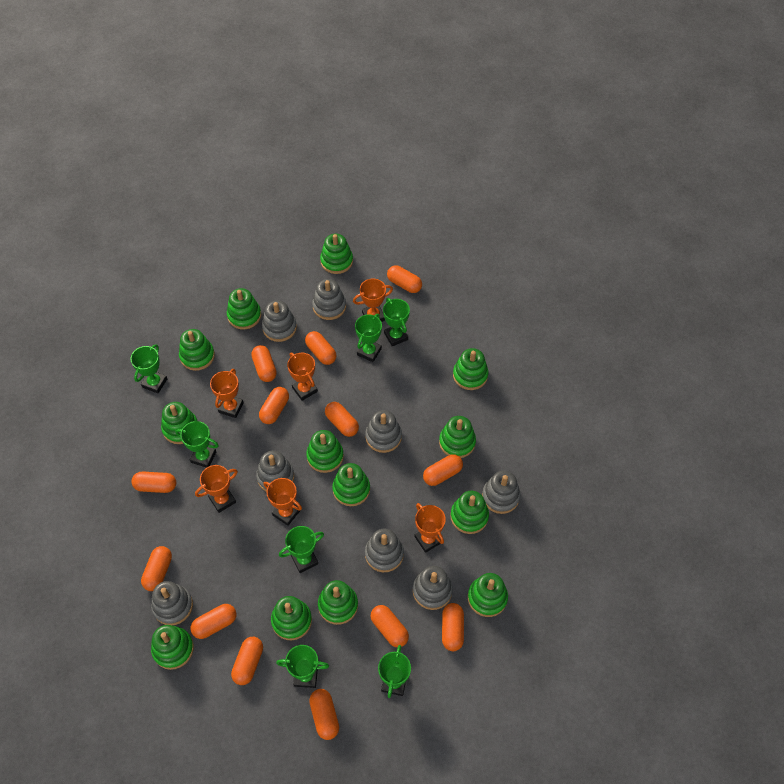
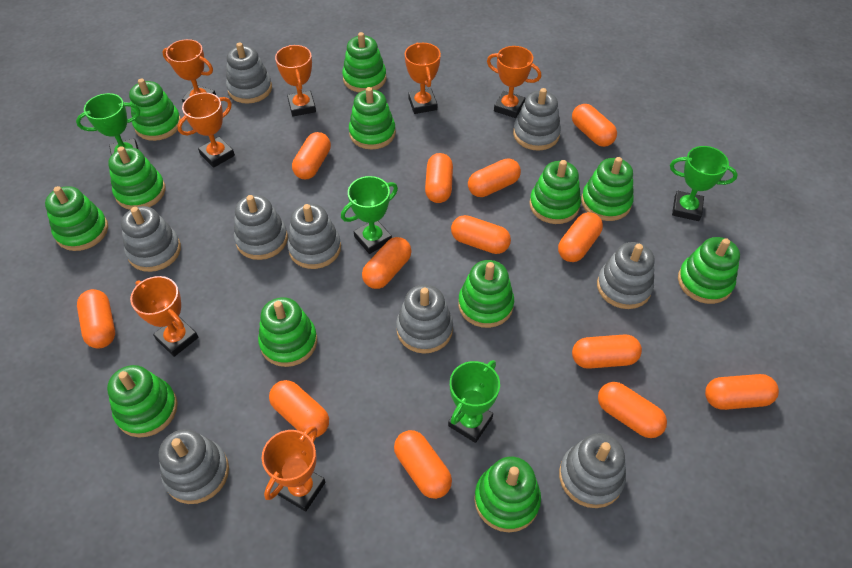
green stacking toy: 13 -> 12
green trophy: 7 -> 4
grey stacking toy: 8 -> 9
orange trophy: 6 -> 7

